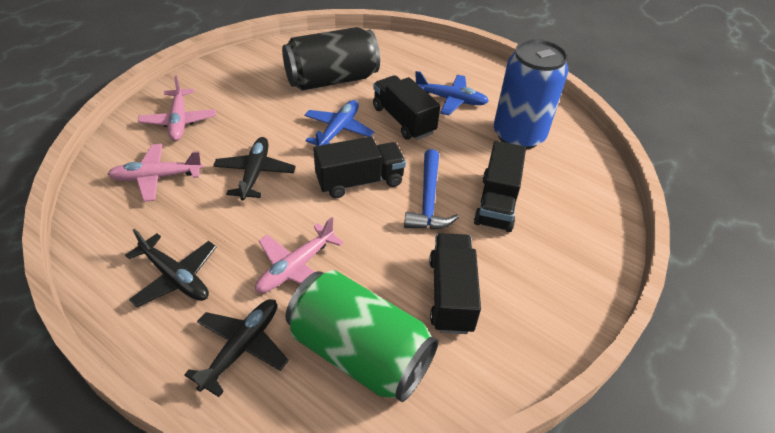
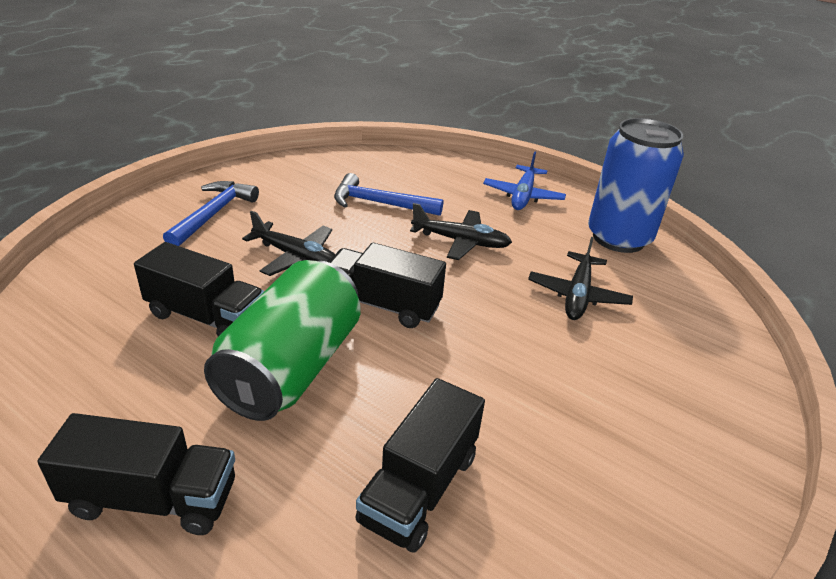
black can: 1 -> 0
blue hammer: 1 -> 2
blue plane: 2 -> 1
pink plane: 3 -> 0

